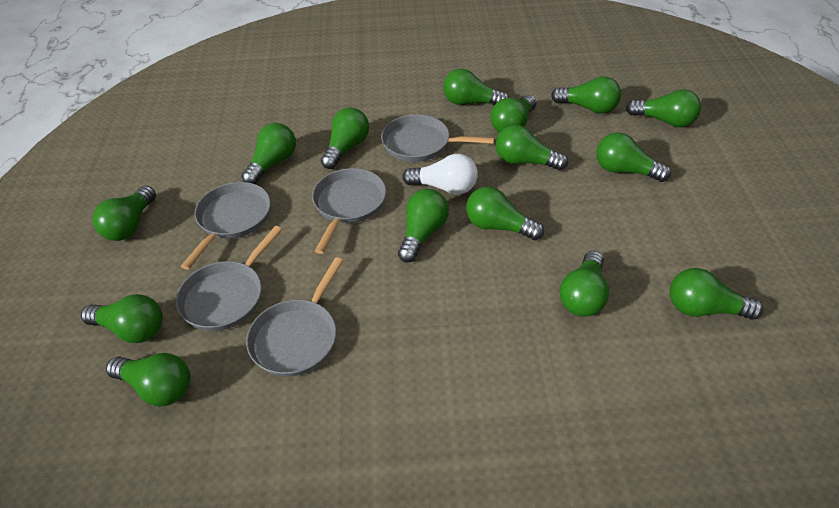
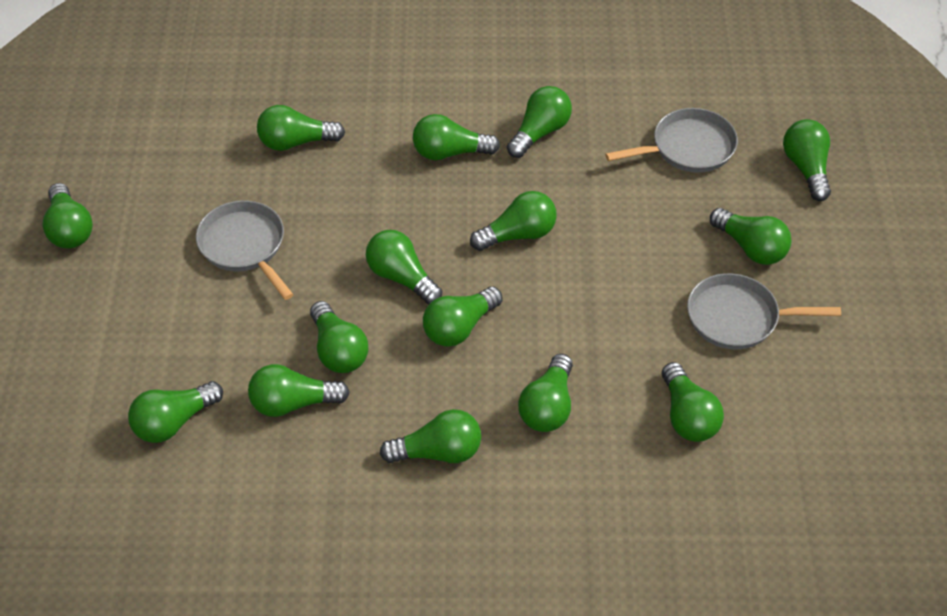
grey pan: 5 -> 3
white light bulb: 1 -> 0

